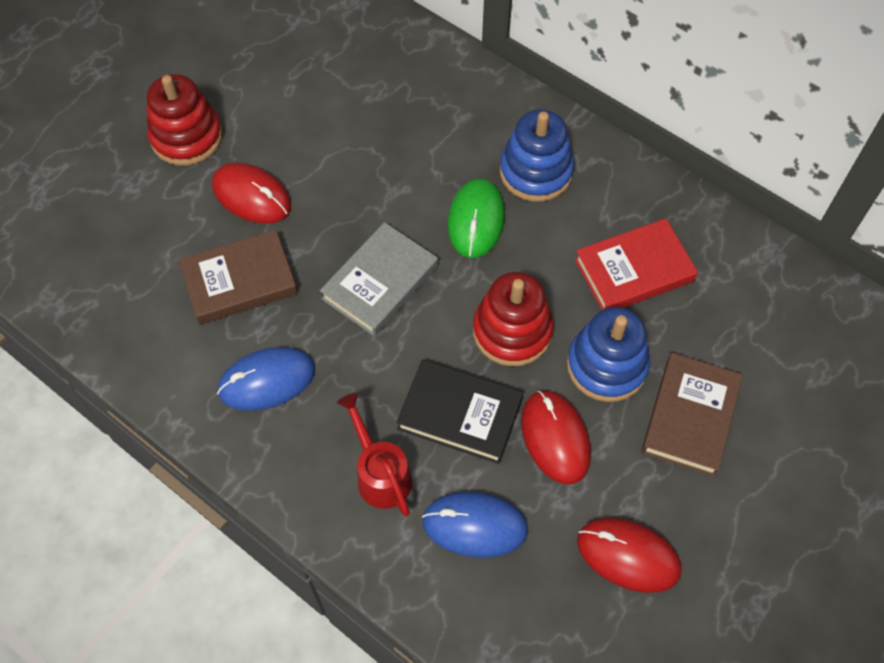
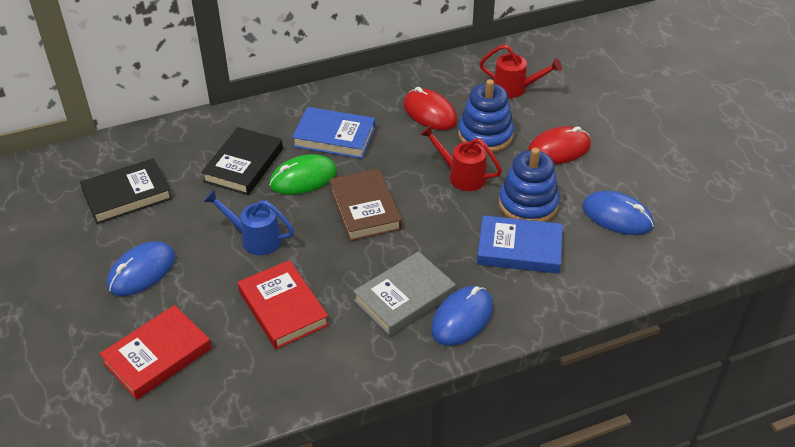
black book: 1 -> 2
blue book: 0 -> 2
blue mouse: 2 -> 3
blue watering can: 0 -> 1
brown book: 2 -> 1
red book: 1 -> 2
red mouse: 3 -> 2
red stacking toy: 2 -> 0
red watering can: 1 -> 2

